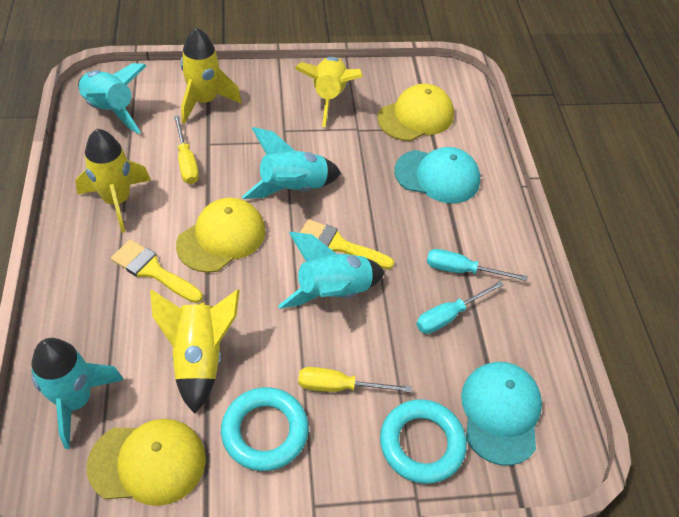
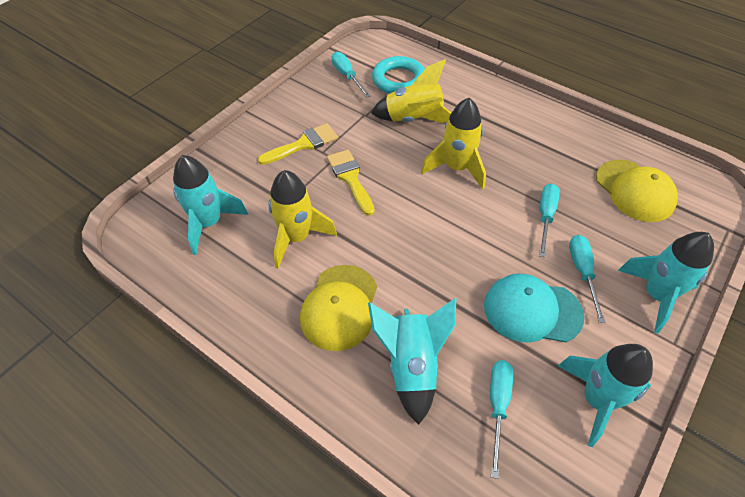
turquoise cap: 2 -> 1
turquoise ring: 2 -> 1
turquoise screwdriver: 2 -> 4
yellow cap: 3 -> 2
yellow rocket: 4 -> 3
yellow screwdriver: 2 -> 0

